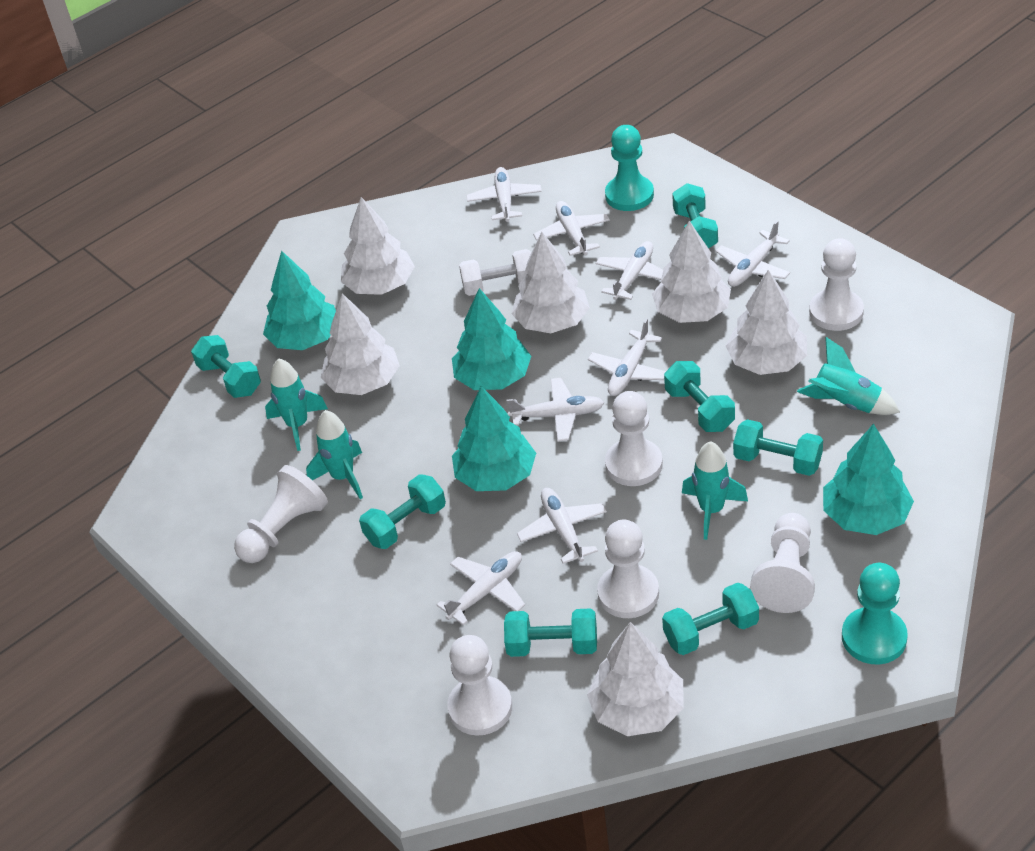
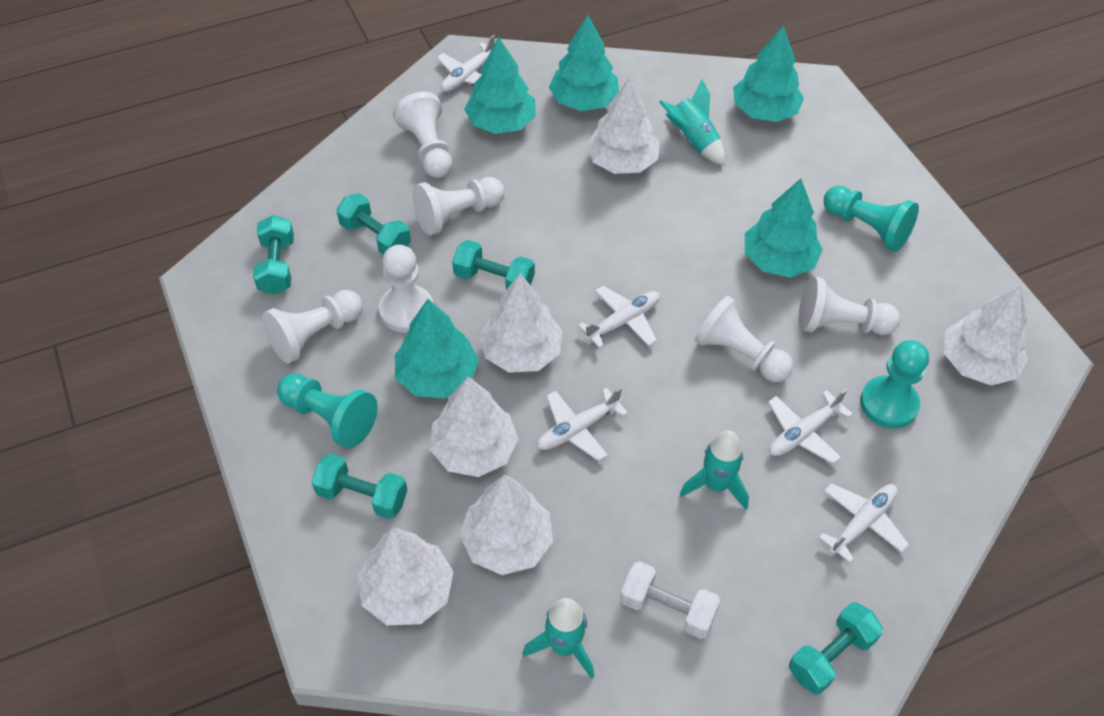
turquoise dumbbell: 7 -> 5
turquoise pawn: 2 -> 3
turquoise rocket: 4 -> 3
turquoise tree: 4 -> 5
white plane: 8 -> 5

